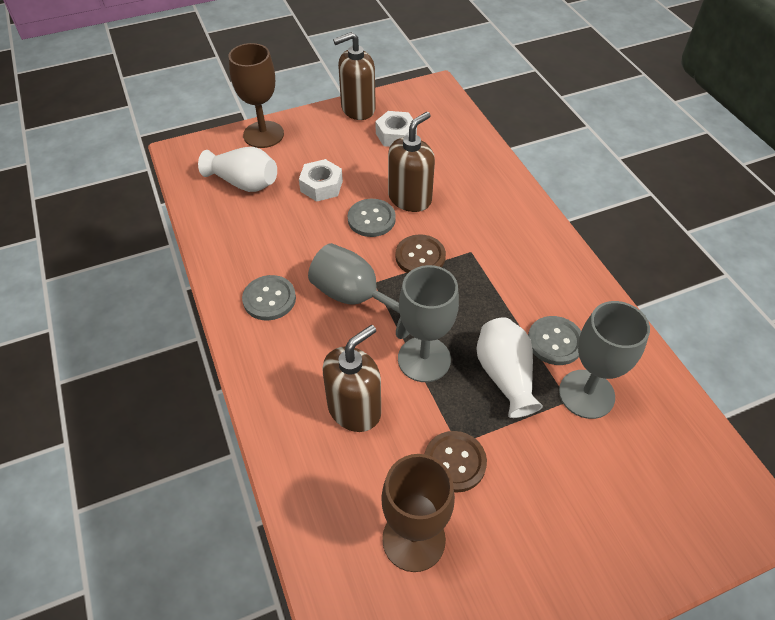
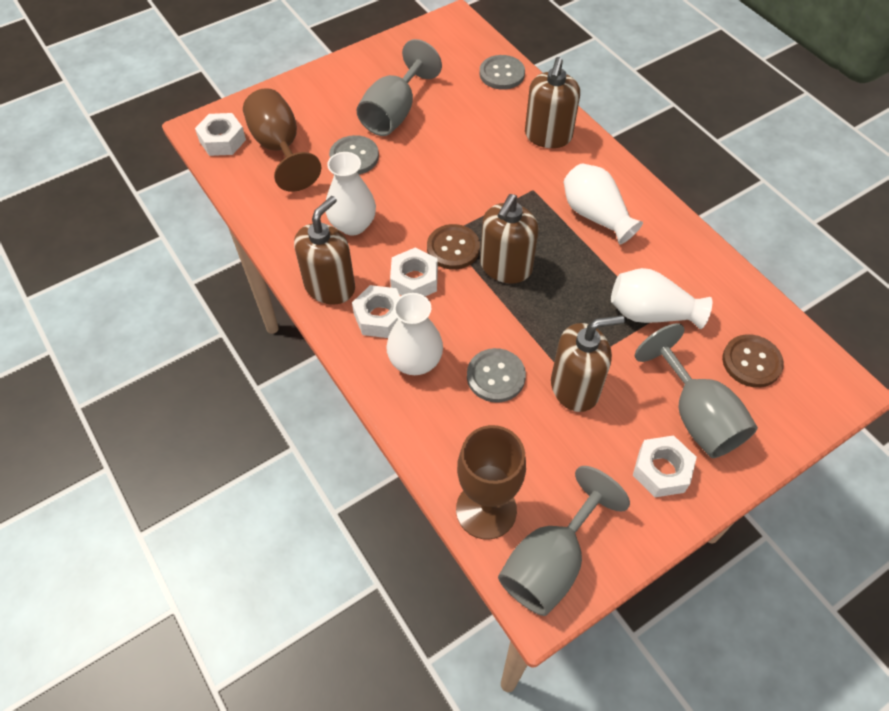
brown soap dispenser: 3 -> 4
white nut: 2 -> 4
white vase: 2 -> 4

